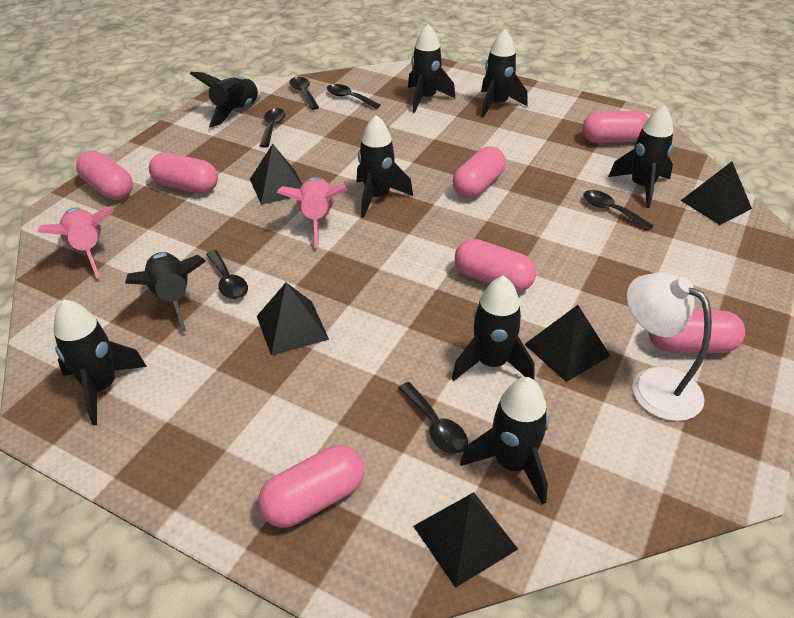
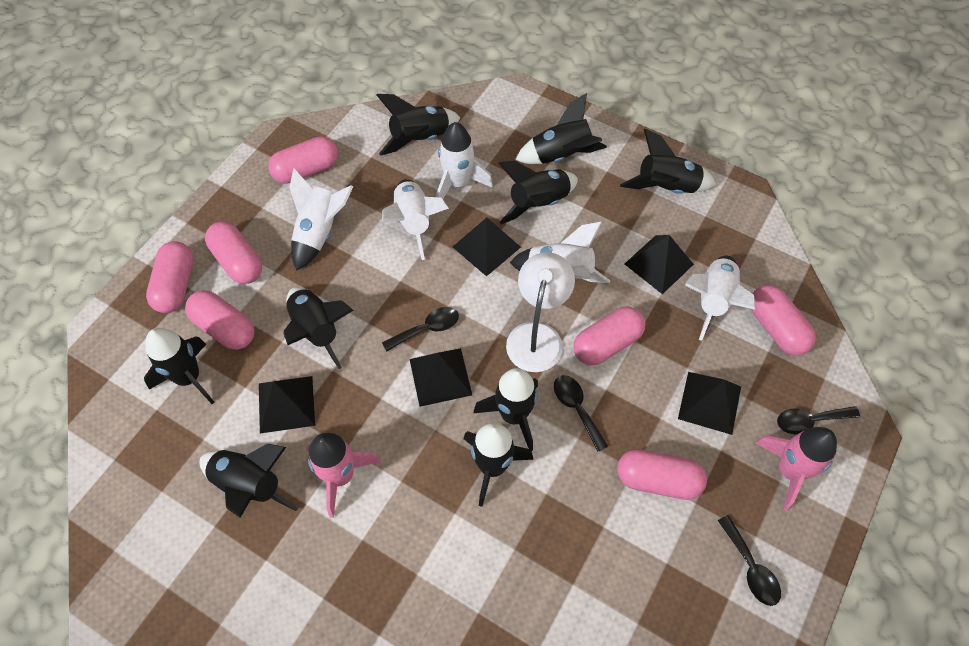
black spoon: 6 -> 4
white rocket: 0 -> 5

